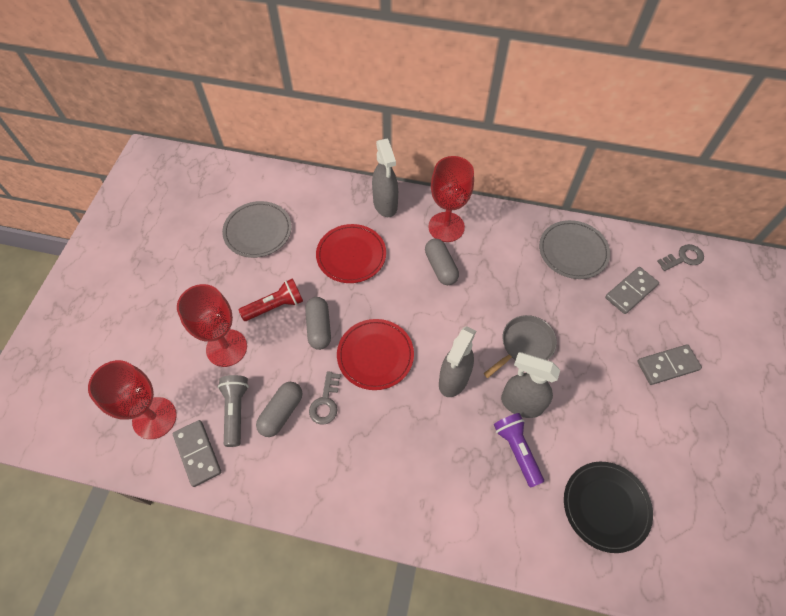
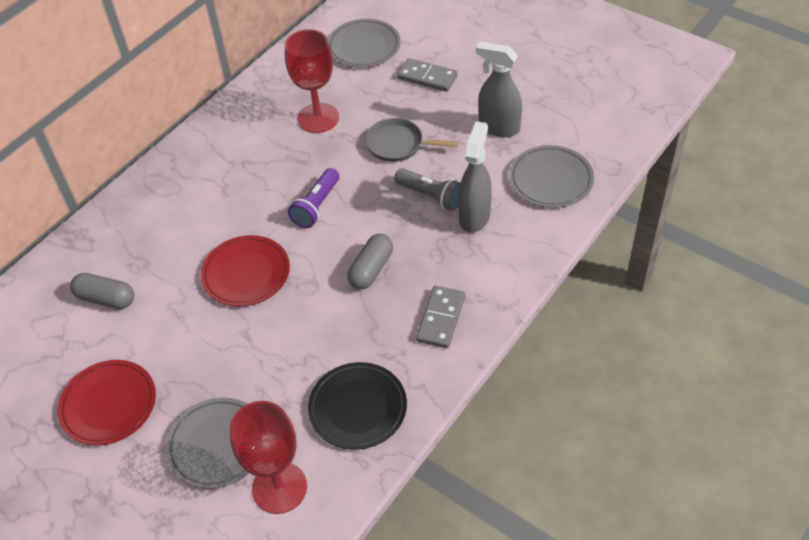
grey capsule: 3 -> 2
grey domino: 3 -> 2
grey key: 2 -> 0
grey plate: 2 -> 3
grey spray bottle: 3 -> 2
red flashlight: 1 -> 0
red goblet: 3 -> 2

